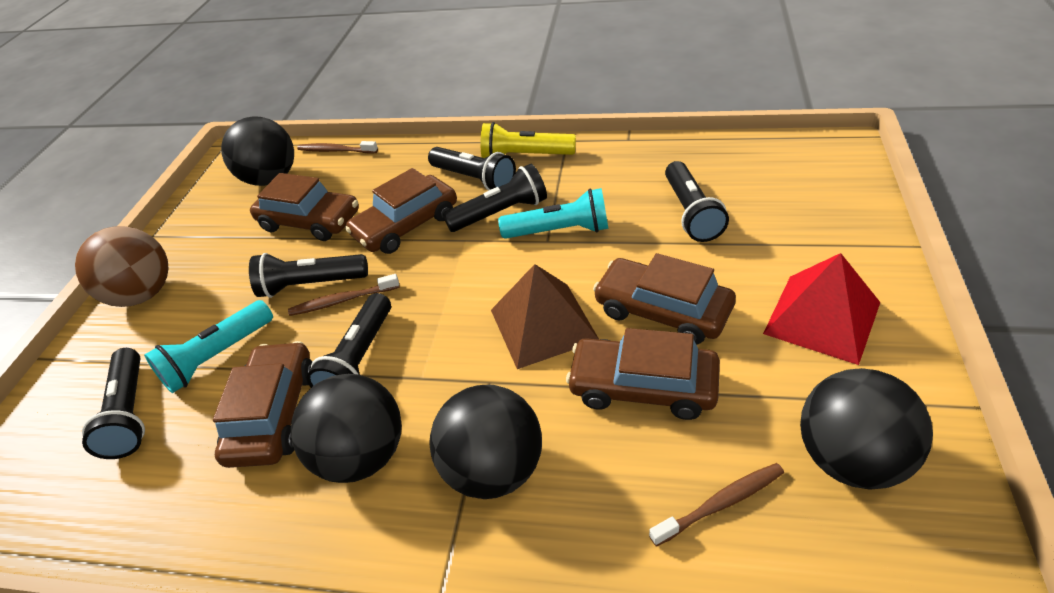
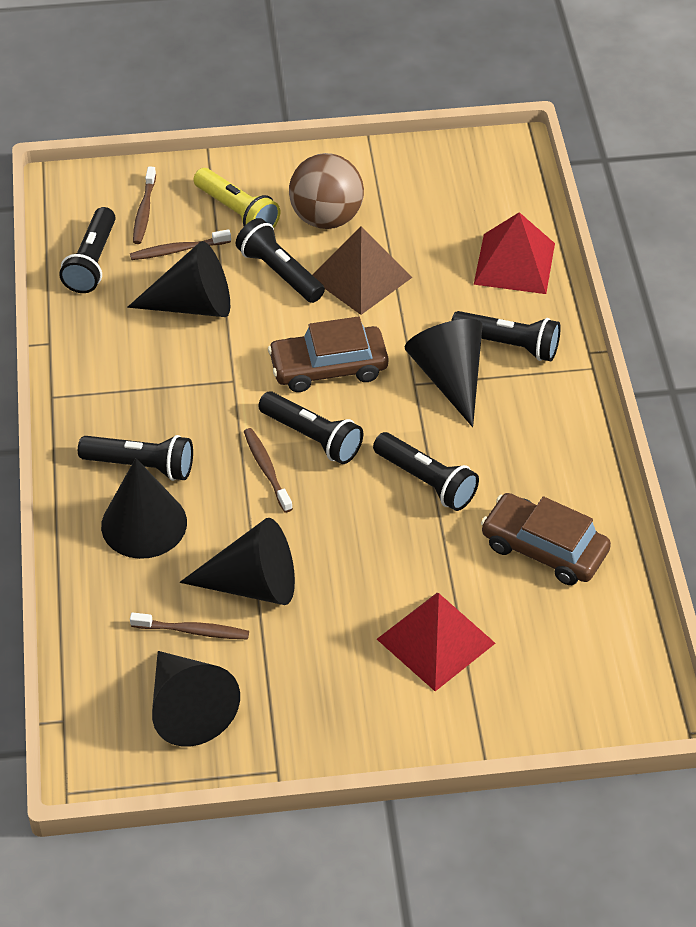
black ball: 4 -> 0
black cone: 0 -> 5
brown car: 5 -> 2
brown toothbrush: 3 -> 4
red pyramid: 1 -> 2
turquoise flashlight: 2 -> 0

